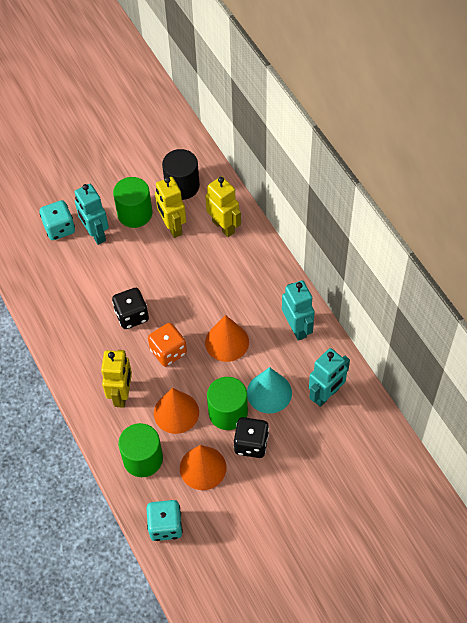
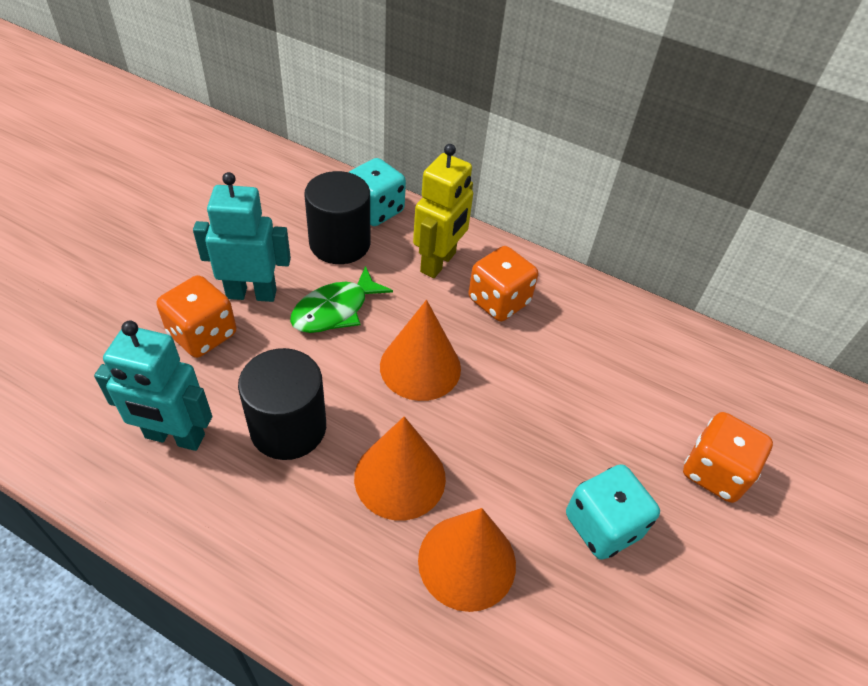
black cylinder: 1 -> 2
black dice: 2 -> 0
green cylinder: 3 -> 0
green fish: 0 -> 1
orange dice: 1 -> 3
turquoise cone: 1 -> 0
turquoise robot: 3 -> 2
yellow robot: 3 -> 1

